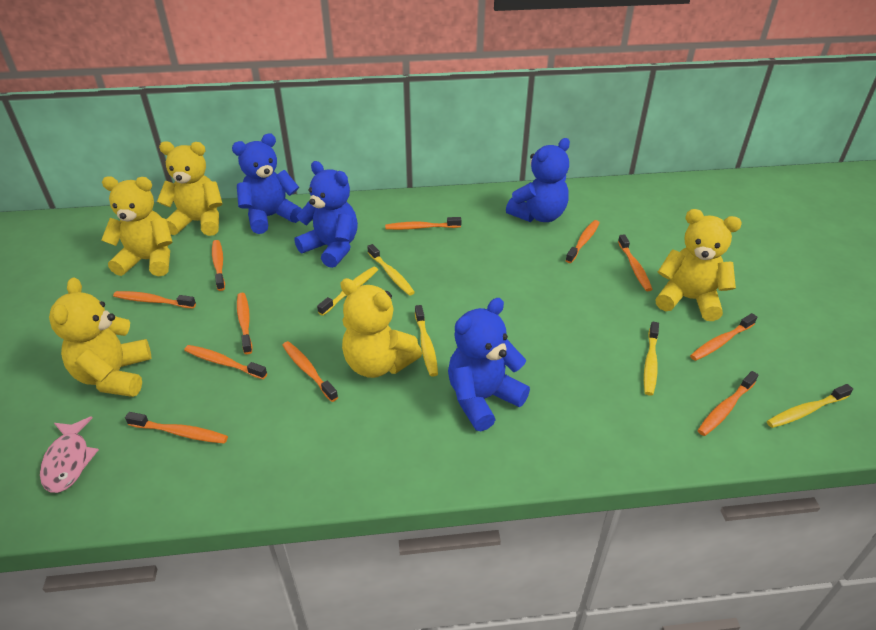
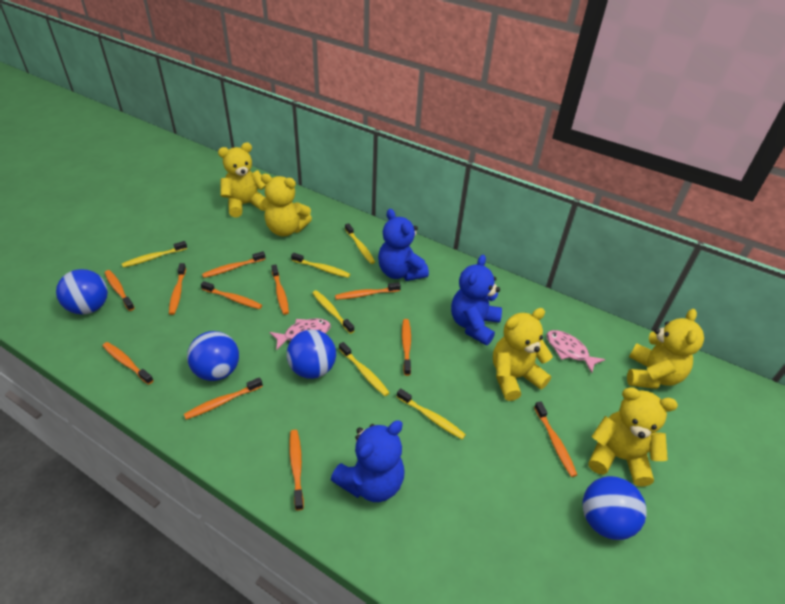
blue ball: 0 -> 4
blue teddy bear: 4 -> 3
pink fish: 1 -> 2
yellow toothbrush: 5 -> 6

